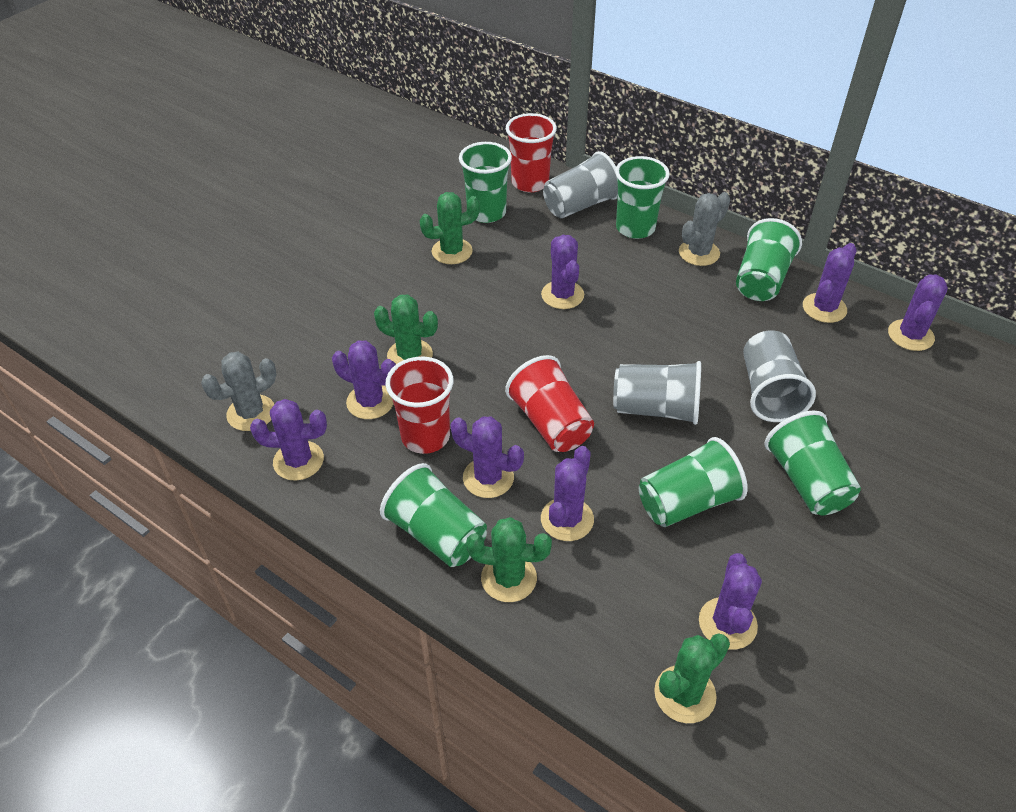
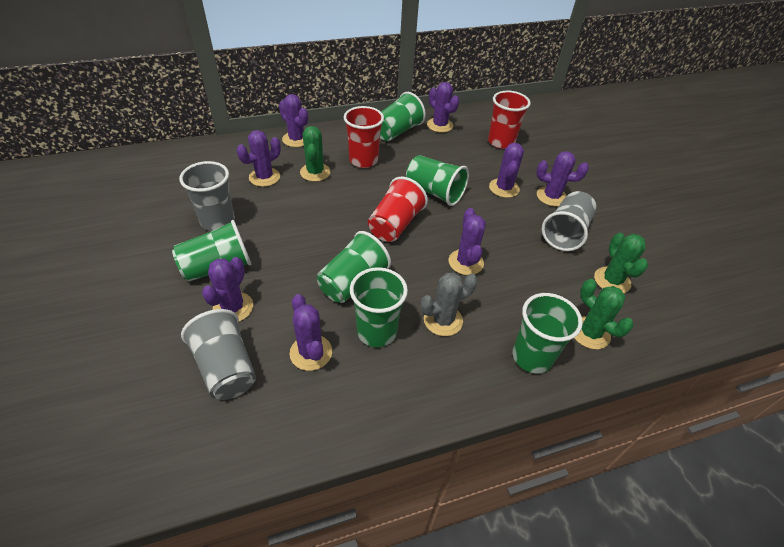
green cactus: 4 -> 3
grey cactus: 2 -> 1

